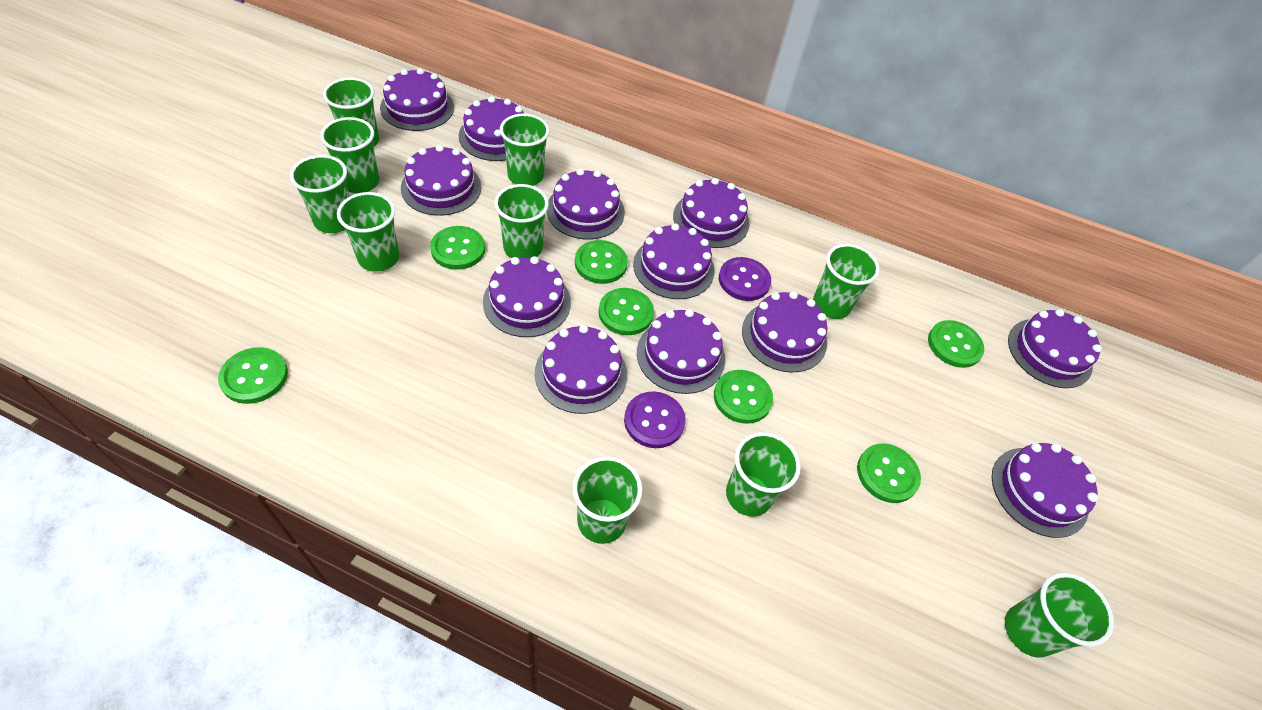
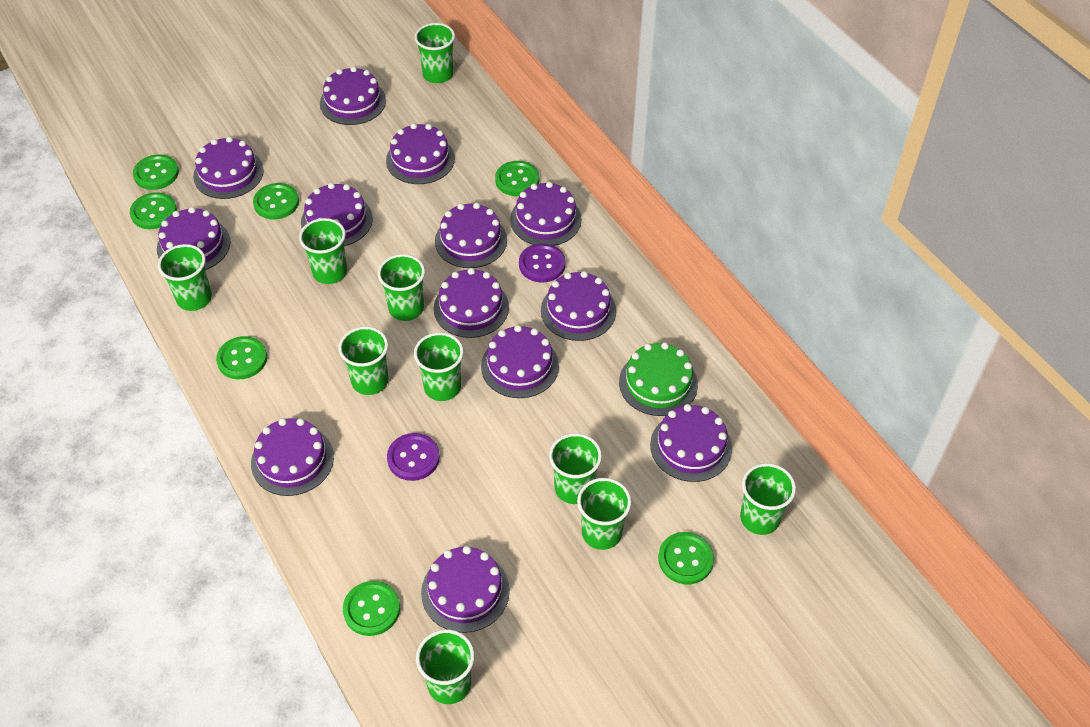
green cake: 0 -> 1
purple cake: 12 -> 13

